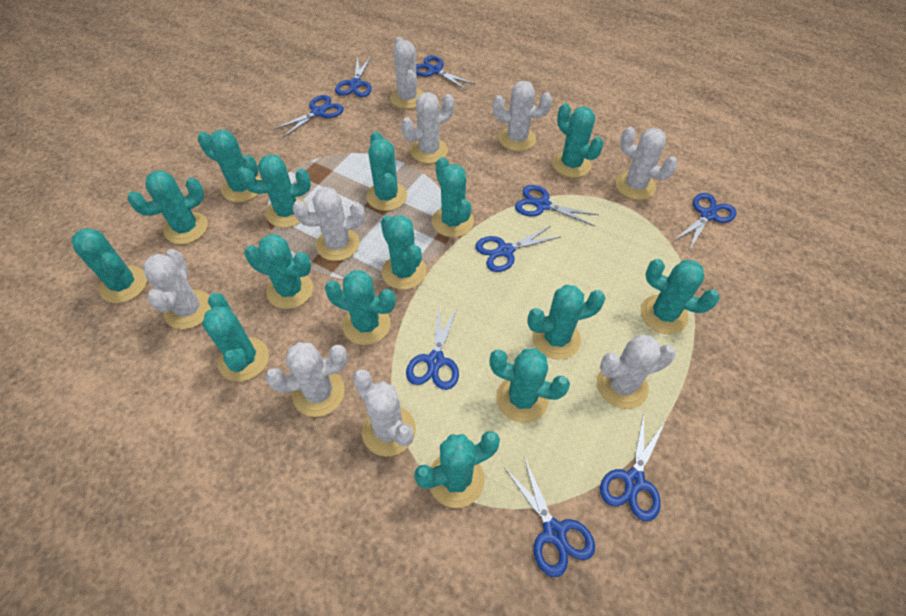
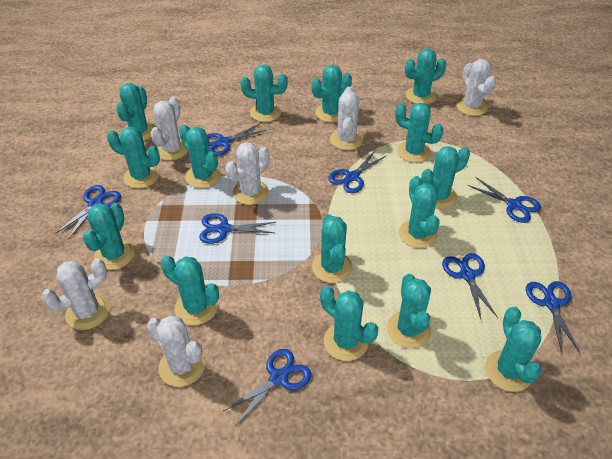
blue scissors: 9 -> 8
white cactus: 9 -> 6

